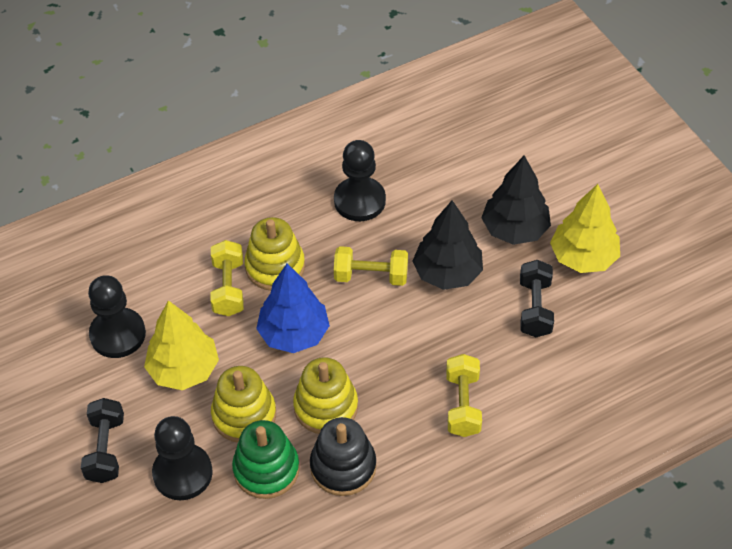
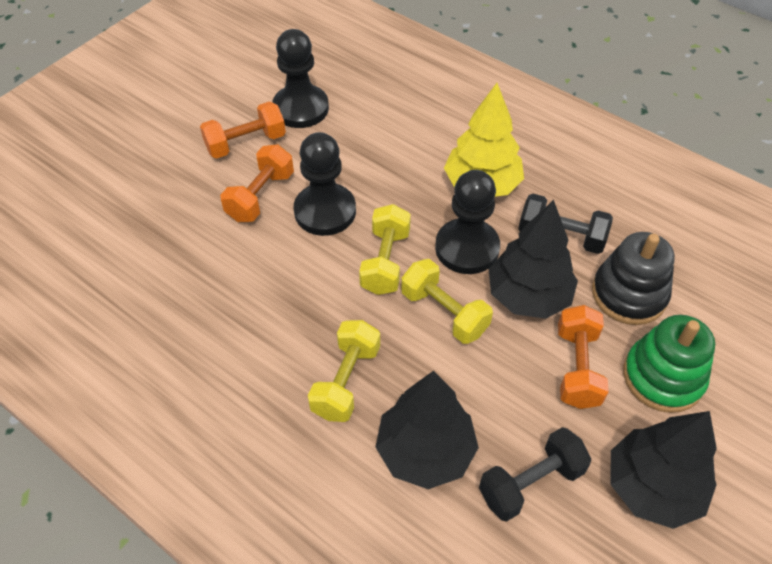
black tree: 2 -> 3
blue tree: 1 -> 0
orange dumbbell: 0 -> 3
yellow stacking toy: 3 -> 0
yellow tree: 2 -> 1

